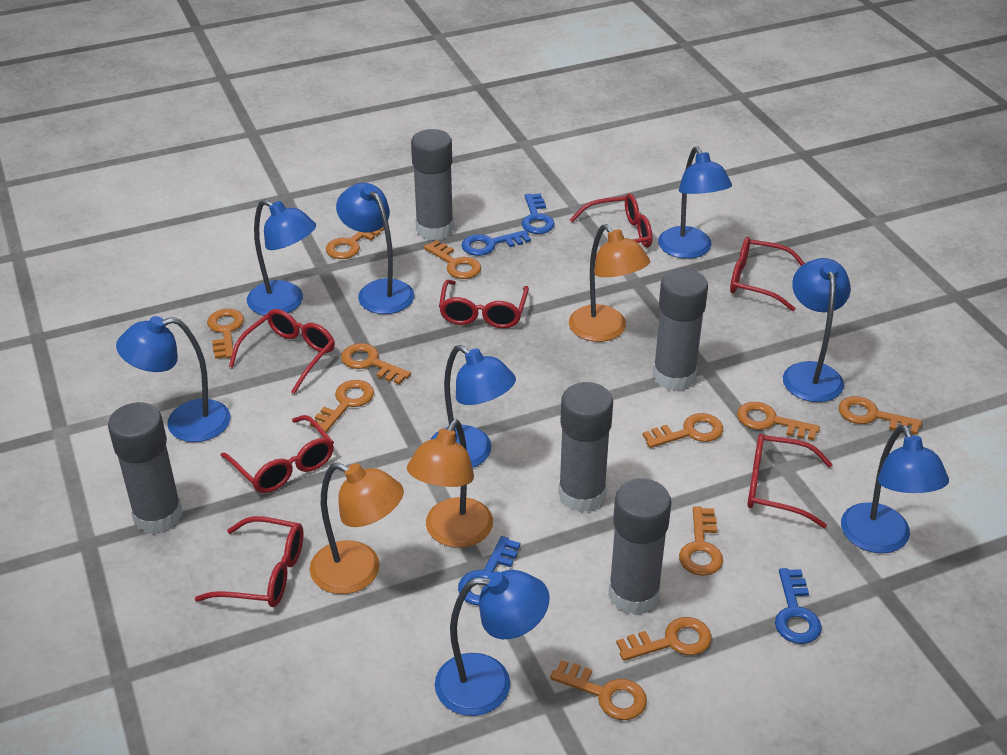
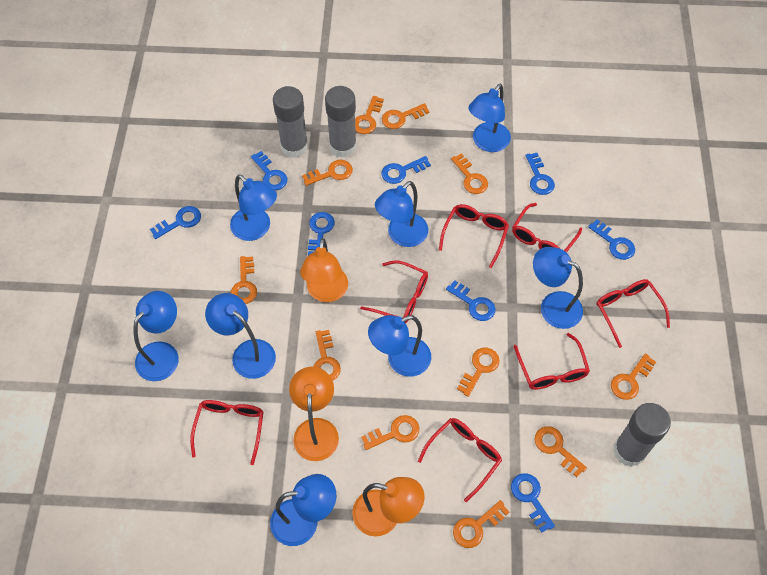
blue key: 4 -> 8
grey glue stick: 5 -> 3

